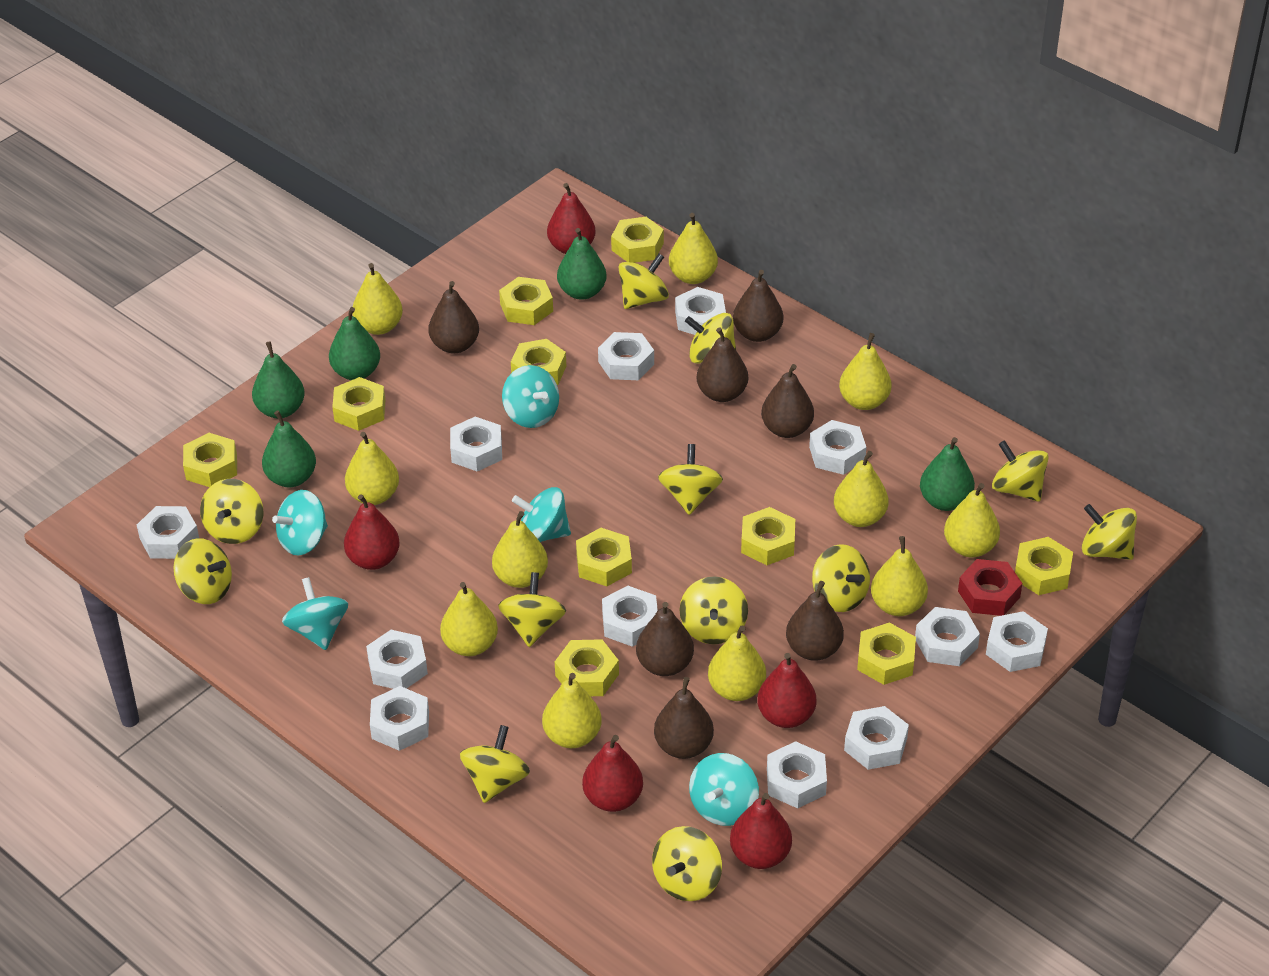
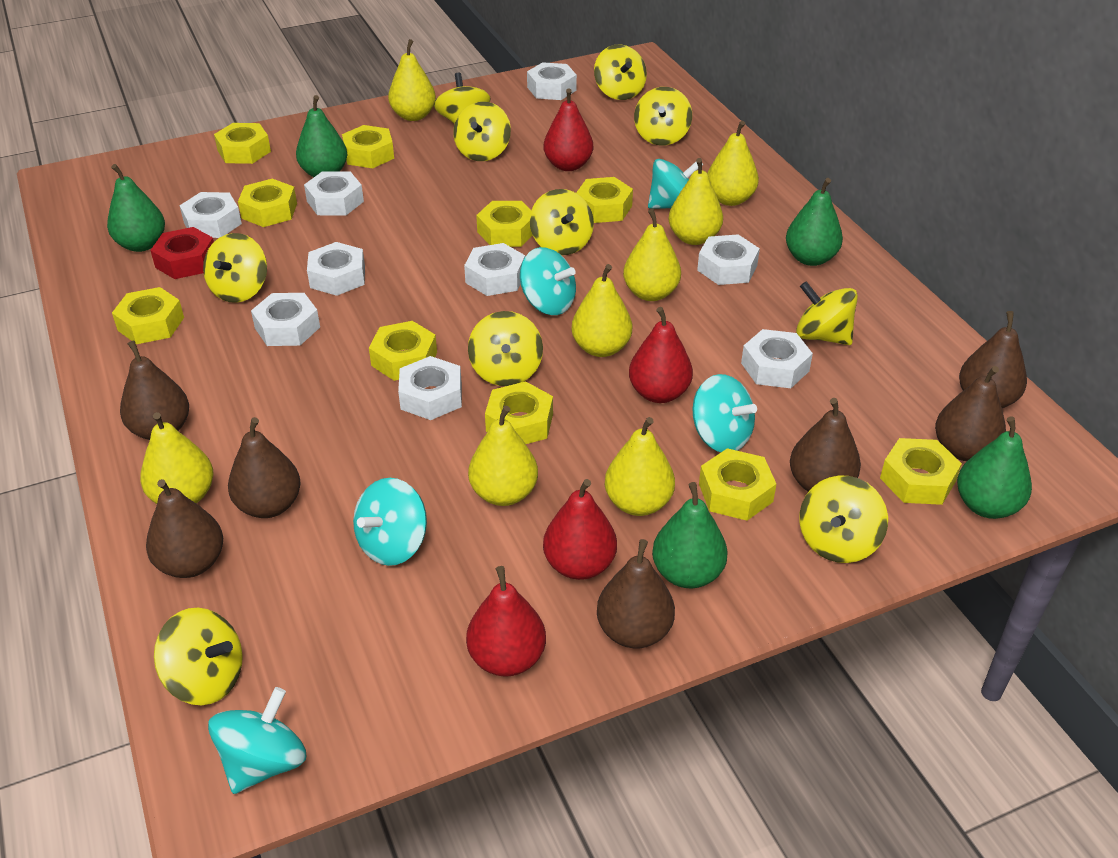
red pear: 5 -> 4
white nut: 12 -> 9
yellow pear: 11 -> 8
yellow spinning top: 12 -> 10

